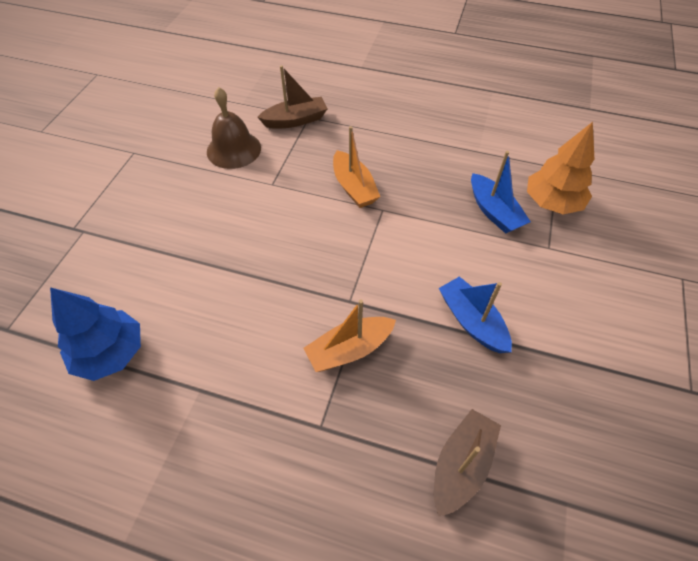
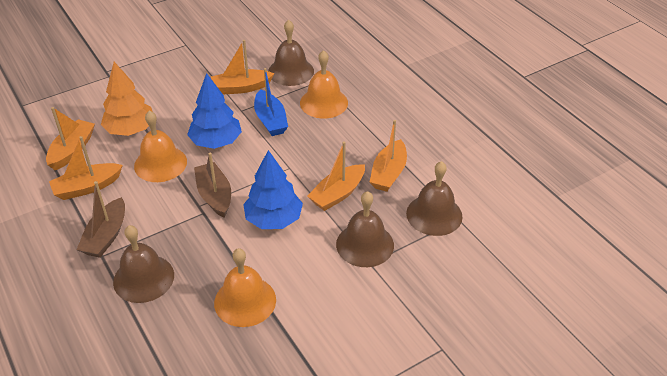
blue boat: 2 -> 1
blue tree: 1 -> 2
brown bell: 1 -> 4
orange bell: 0 -> 3
orange boat: 2 -> 5

